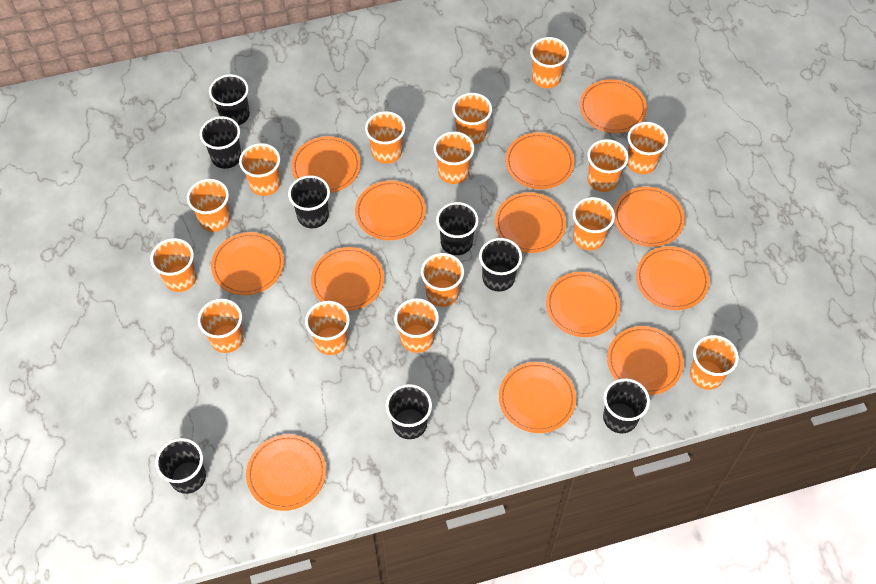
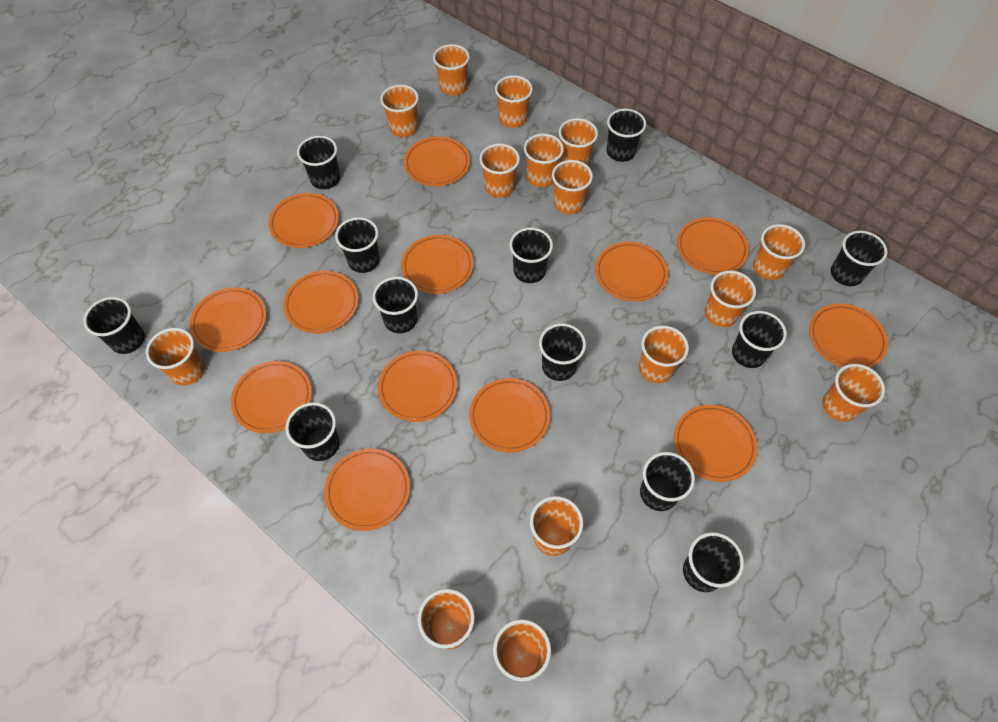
black cup: 8 -> 12

